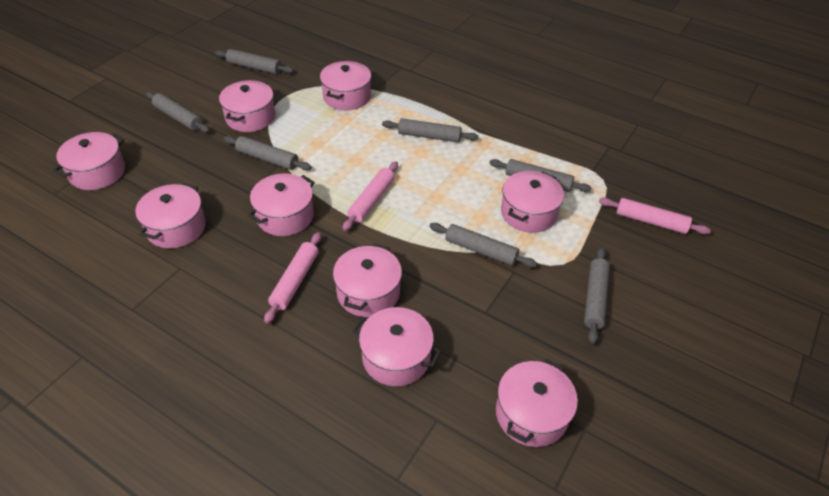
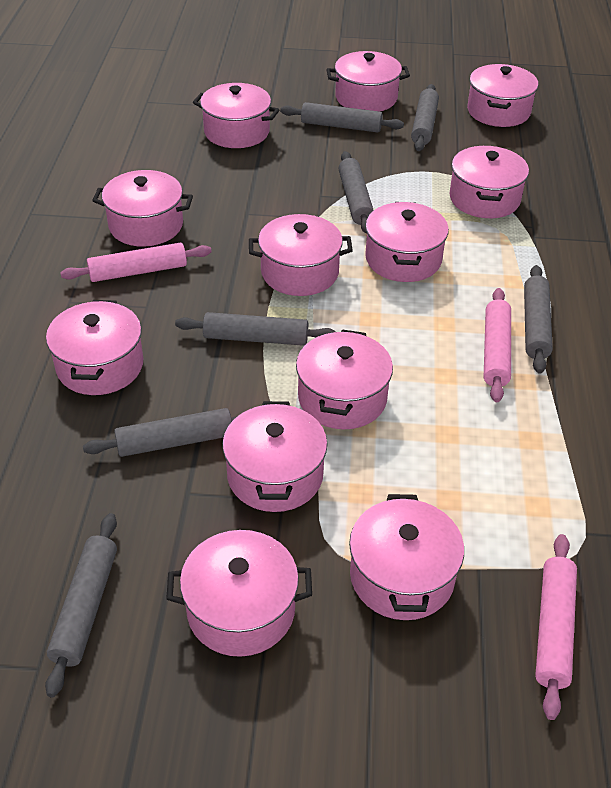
pink pot: 9 -> 12

